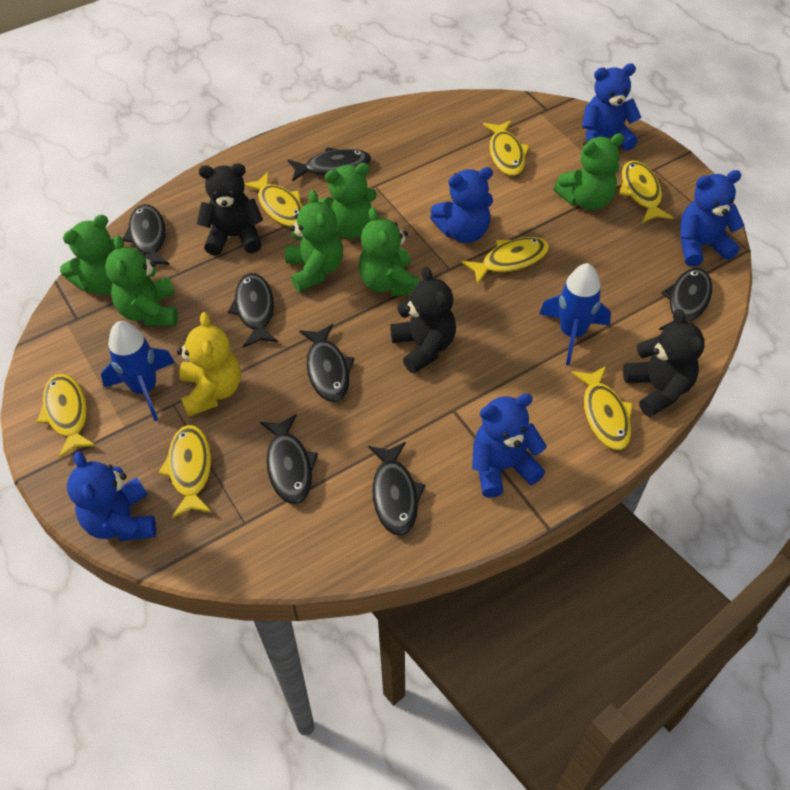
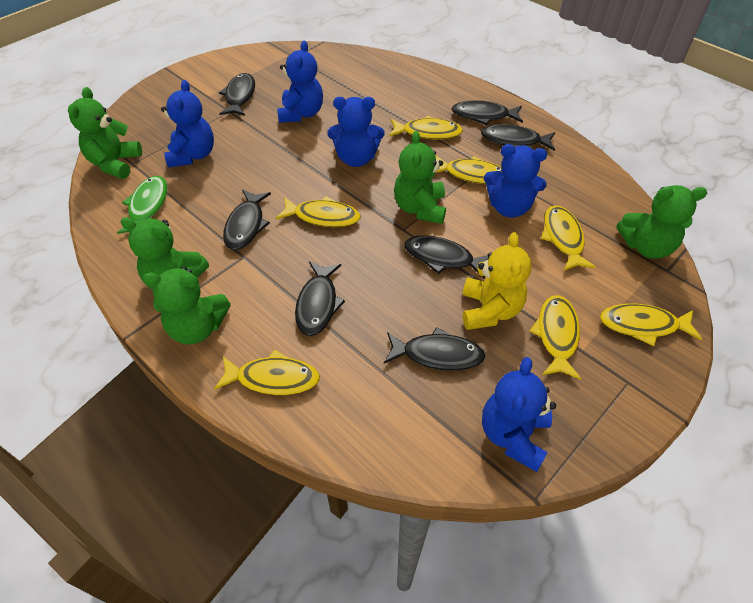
black teddy bear: 3 -> 0
blue rocket: 2 -> 0
green fish: 0 -> 1
green teddy bear: 6 -> 5

